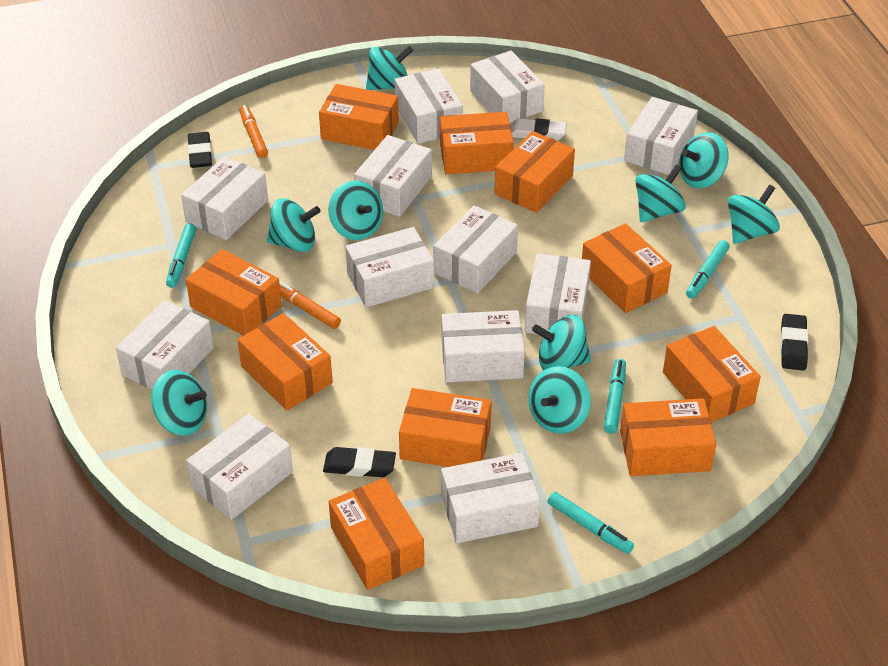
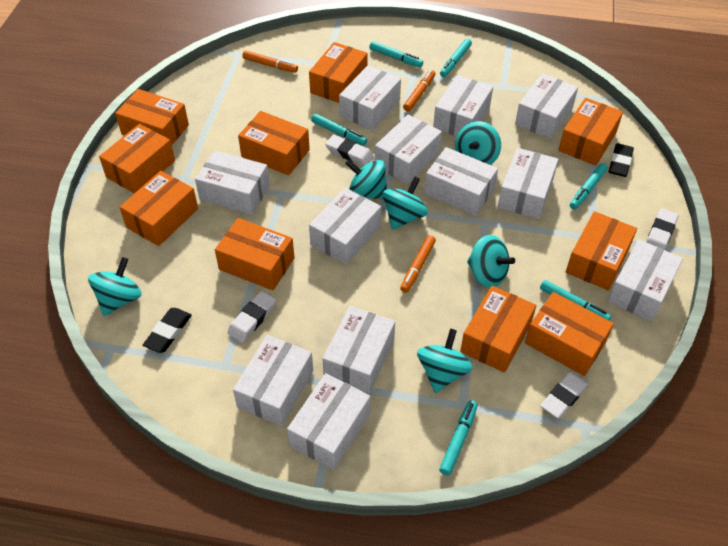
black eraser: 3 -> 2
orange marker: 2 -> 3
turquoise marker: 4 -> 6
turquoise spinning top: 9 -> 6
white eraser: 1 -> 4

